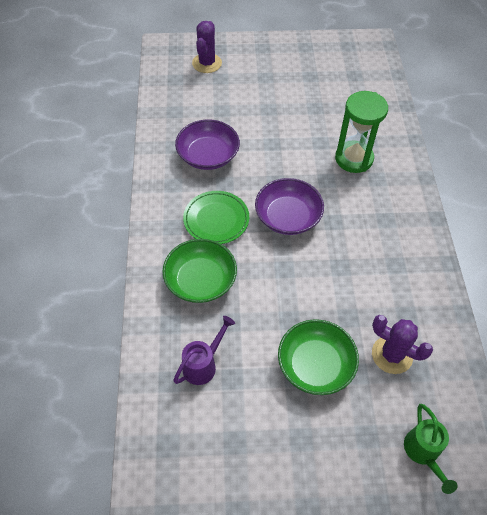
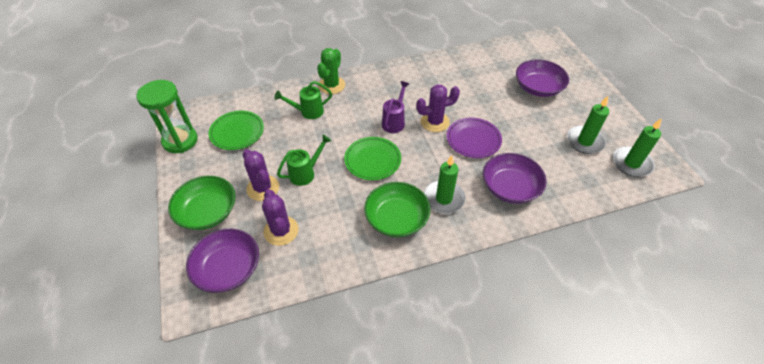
green cactus: 0 -> 1
green candle: 0 -> 3
green plate: 1 -> 2
green watering can: 1 -> 2
purple bowl: 2 -> 3
purple cactus: 2 -> 3
purple plate: 0 -> 1

